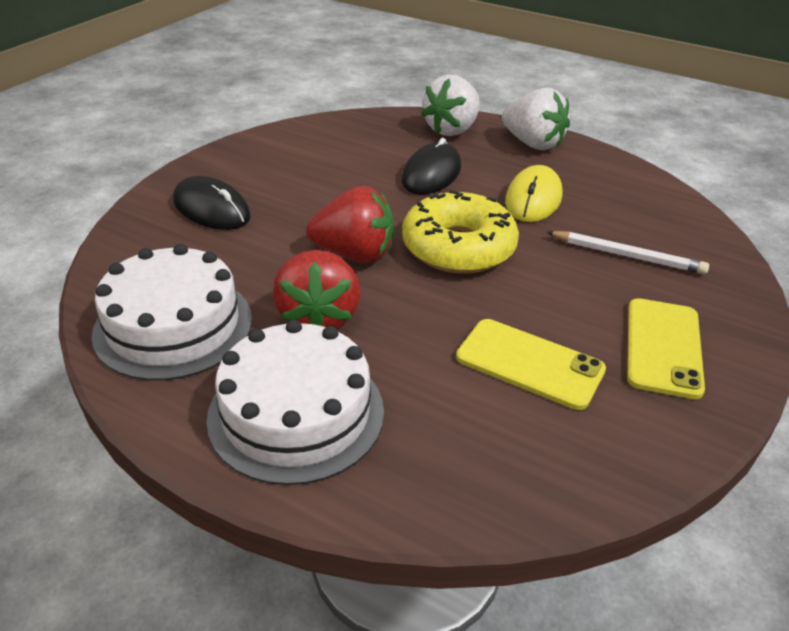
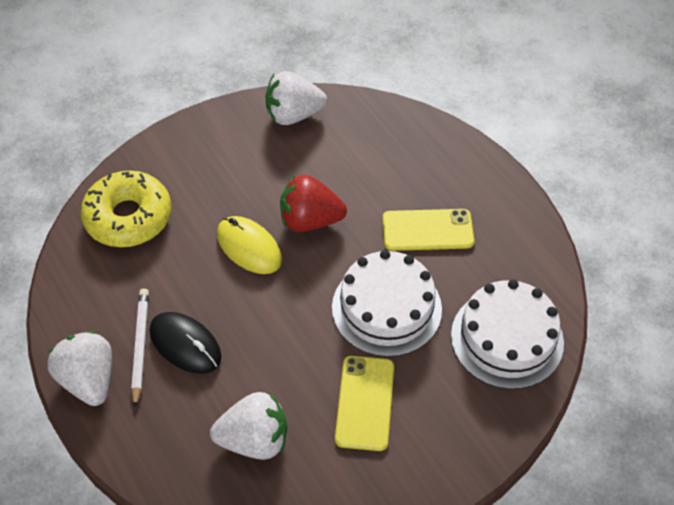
black mouse: 2 -> 1
red strawberry: 2 -> 1
white strawberry: 2 -> 3

